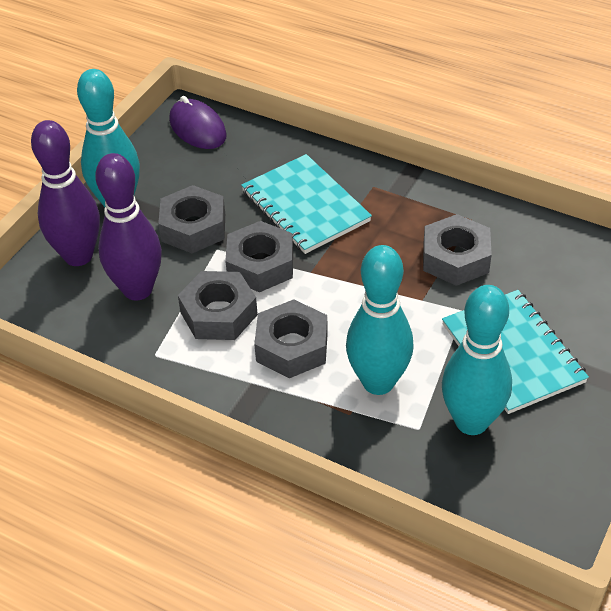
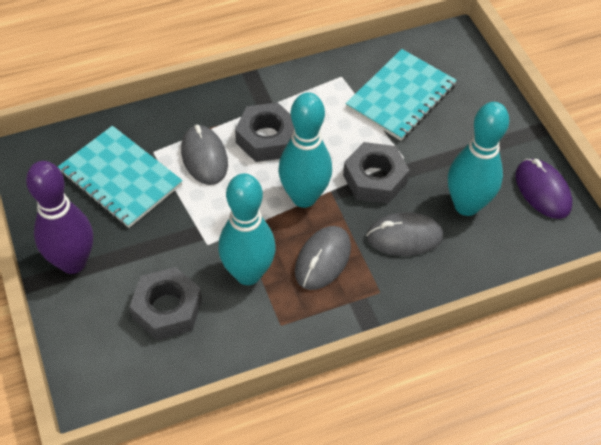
grey mouse: 0 -> 3
grey nut: 5 -> 3
purple bowling pin: 2 -> 1

